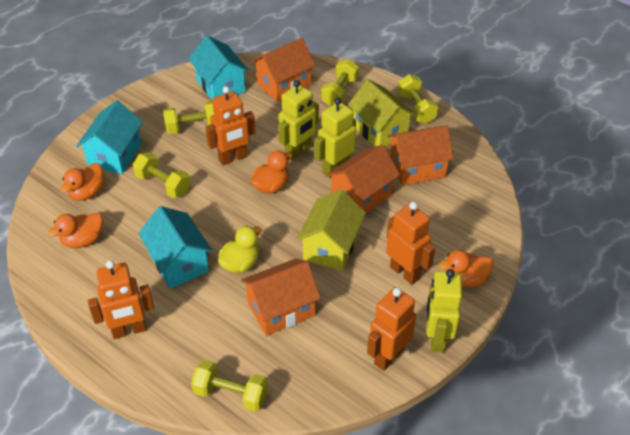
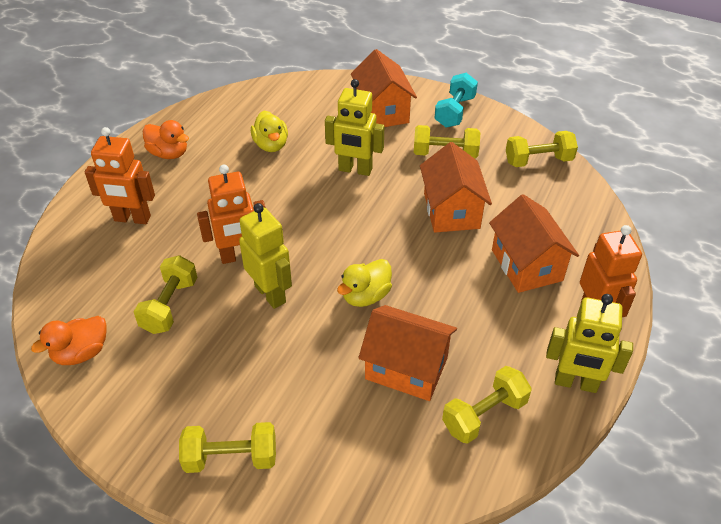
orange duck: 4 -> 2
orange robot: 4 -> 3
turquoise dumbbell: 0 -> 1
turquoise house: 3 -> 0
yellow duck: 1 -> 2
yellow house: 2 -> 0

